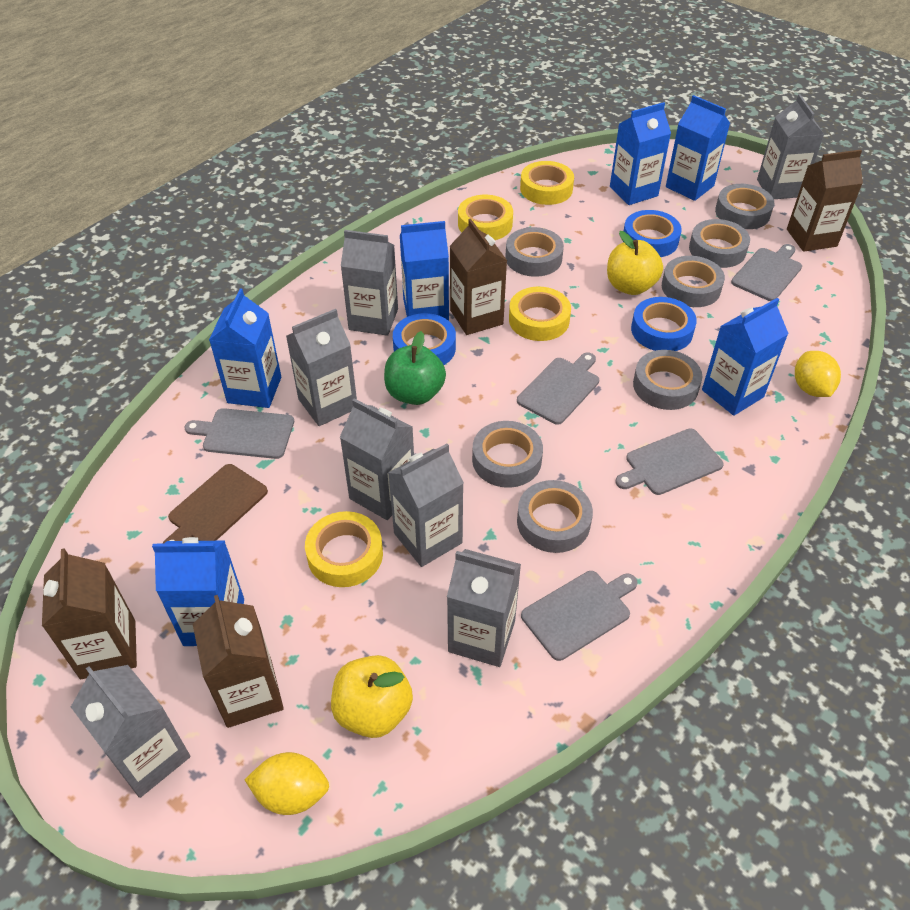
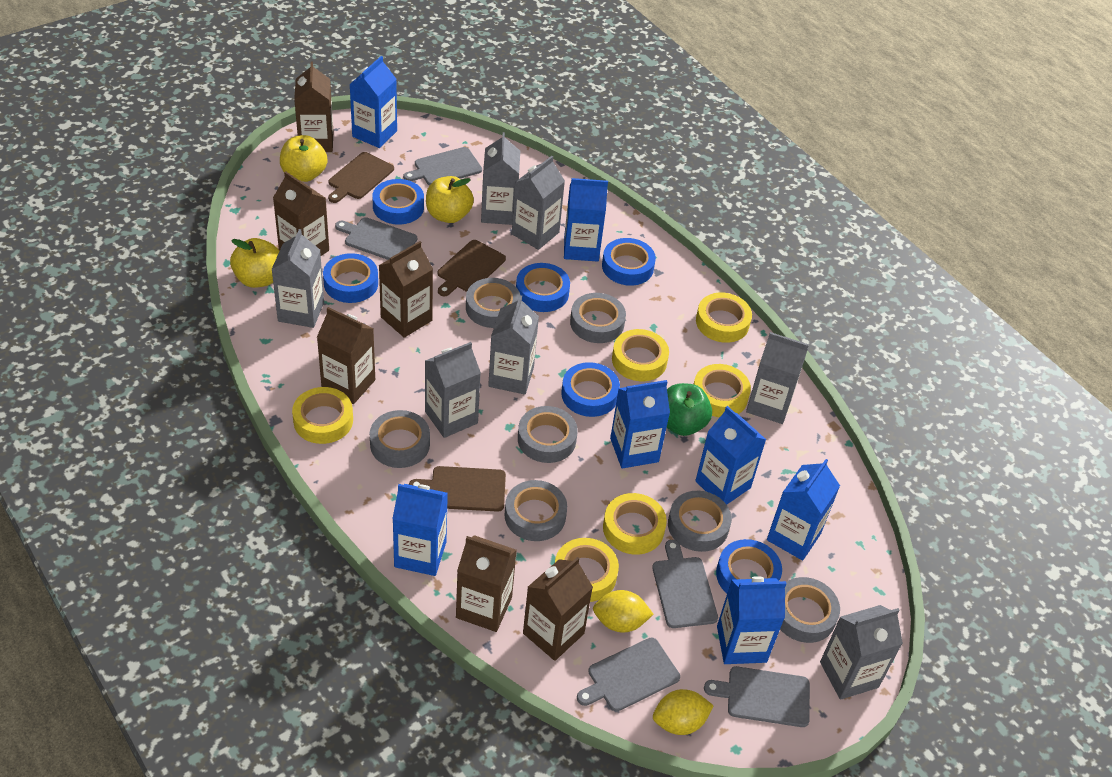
blue carton: 6 -> 7
blue tape: 3 -> 6
brown carton: 4 -> 6
brown cutting board: 1 -> 3
yellow apple: 2 -> 3
yellow tape: 4 -> 6

